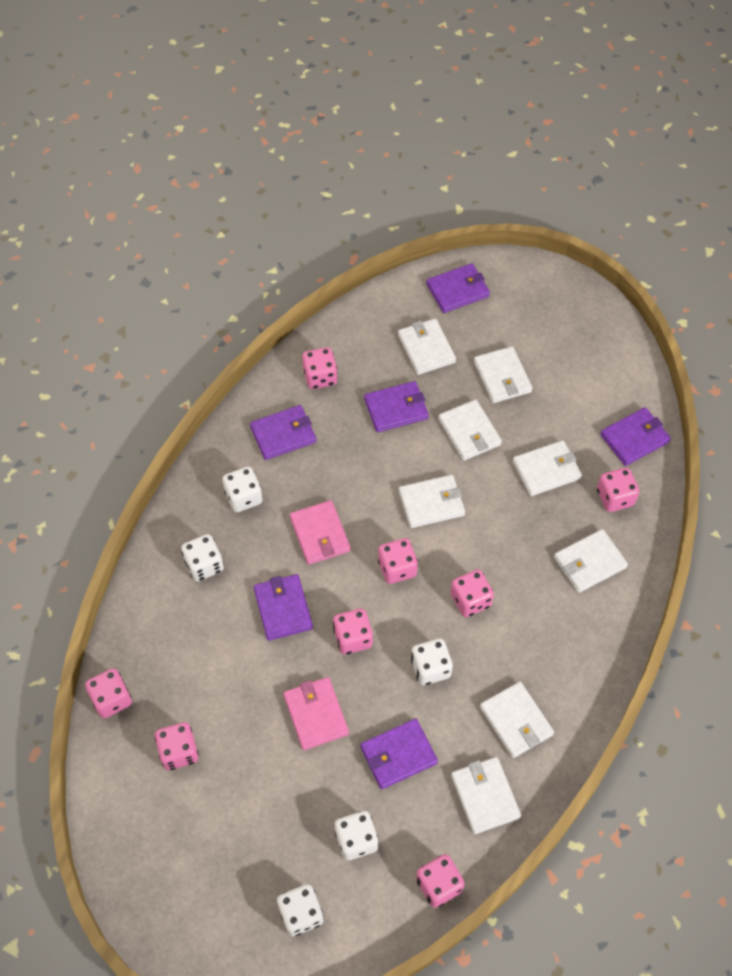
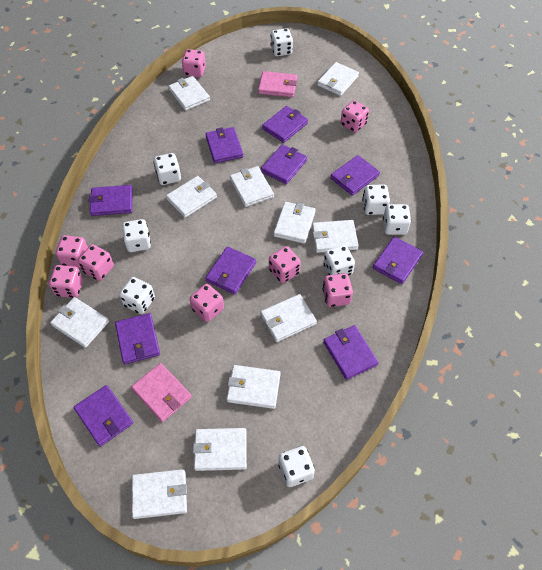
purple wallet: 6 -> 10
white dice: 5 -> 8
white wallet: 8 -> 11

